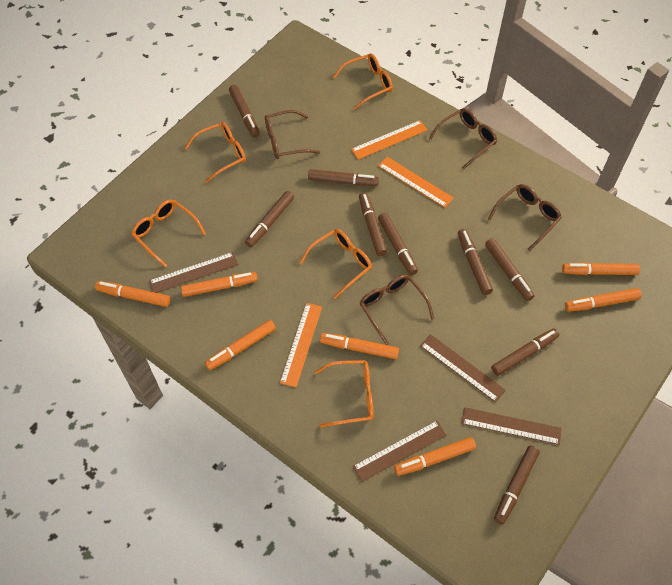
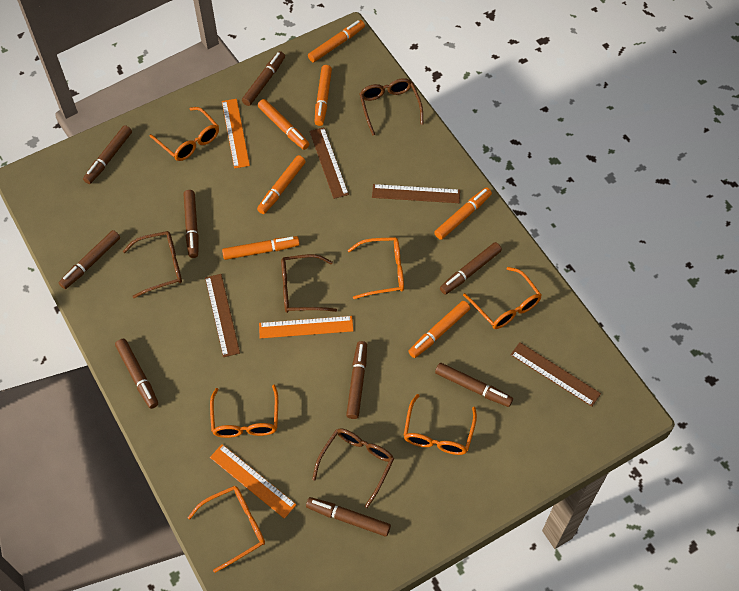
orange glasses: 5 -> 6

